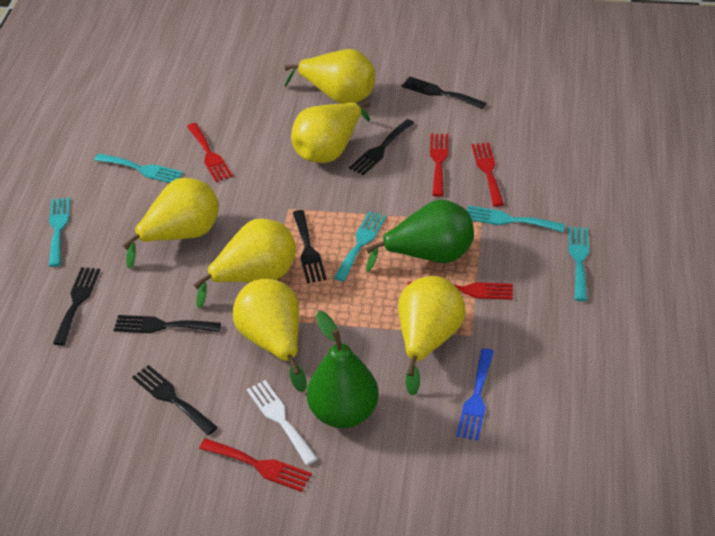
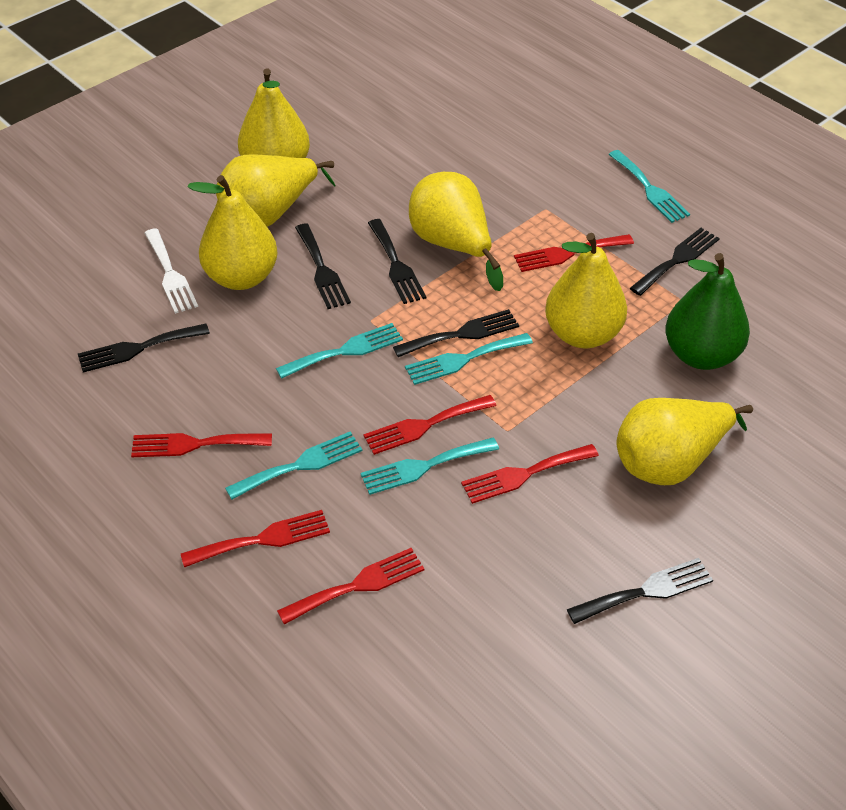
blue fork: 1 -> 0
green pear: 2 -> 1
red fork: 5 -> 6

